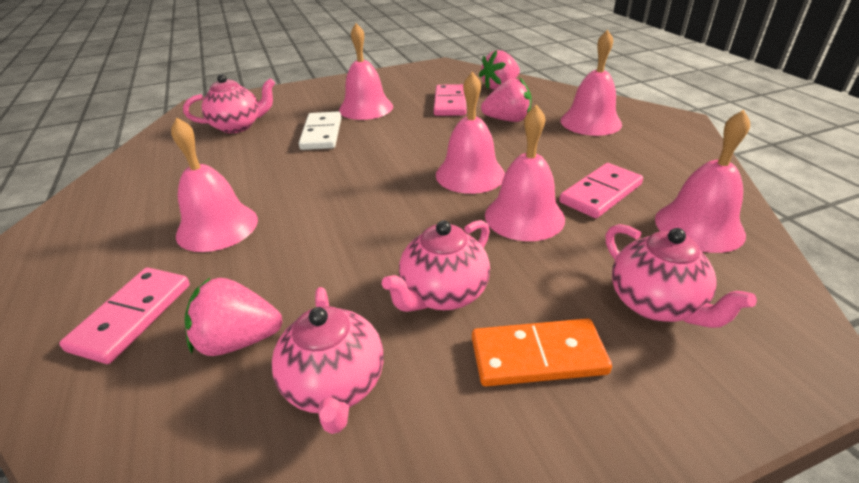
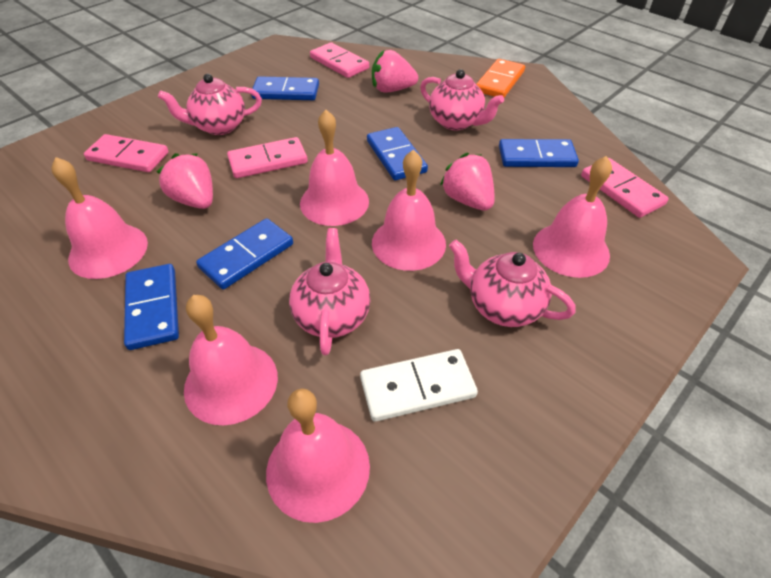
blue domino: 0 -> 5
pink domino: 3 -> 4

